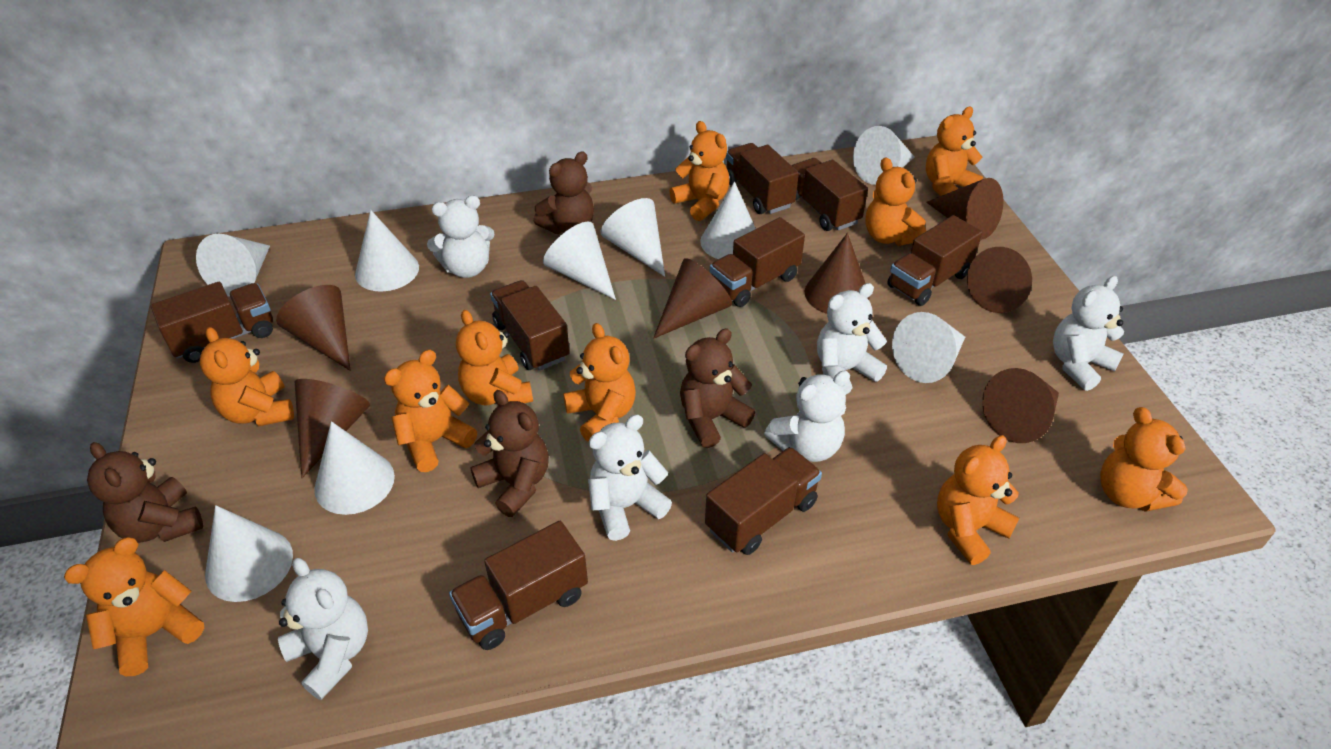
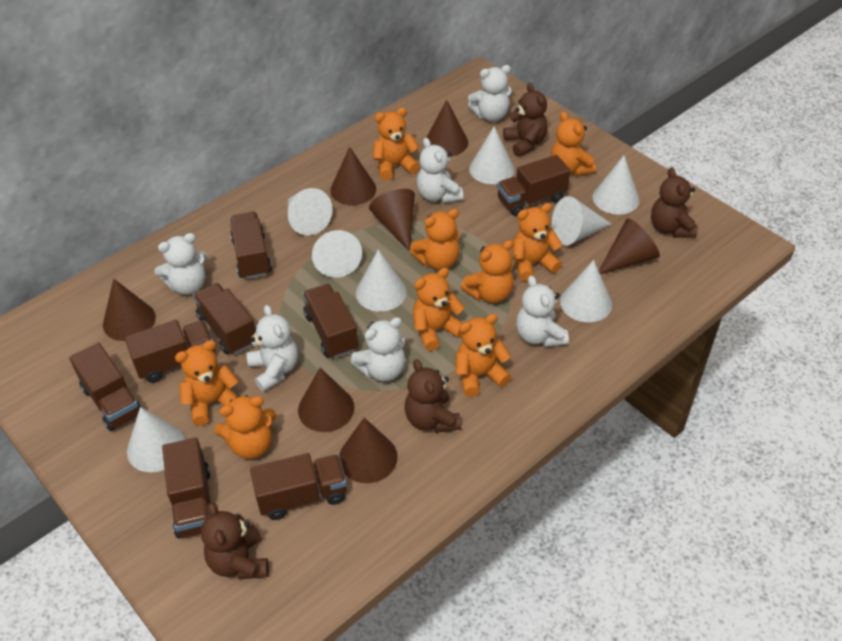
orange teddy bear: 10 -> 9
white cone: 9 -> 8

